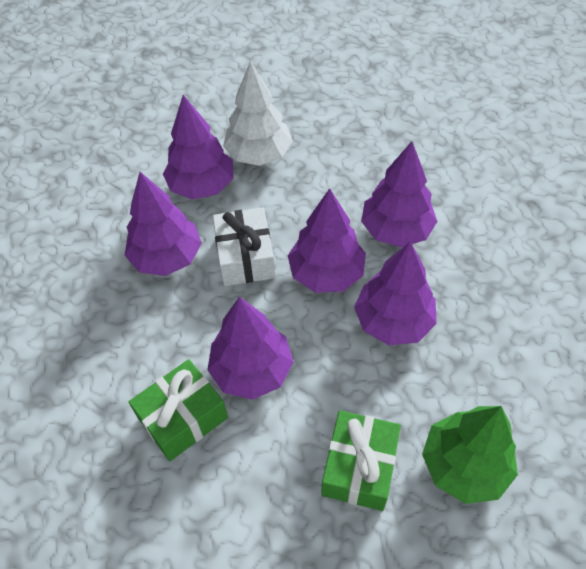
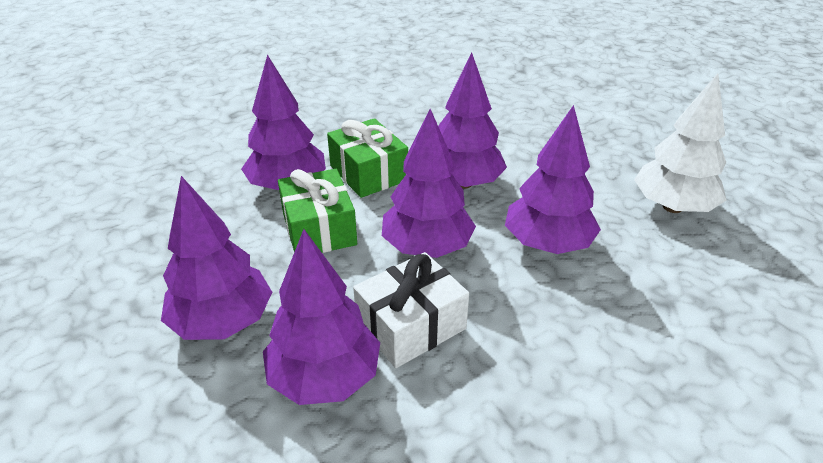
green tree: 1 -> 0

